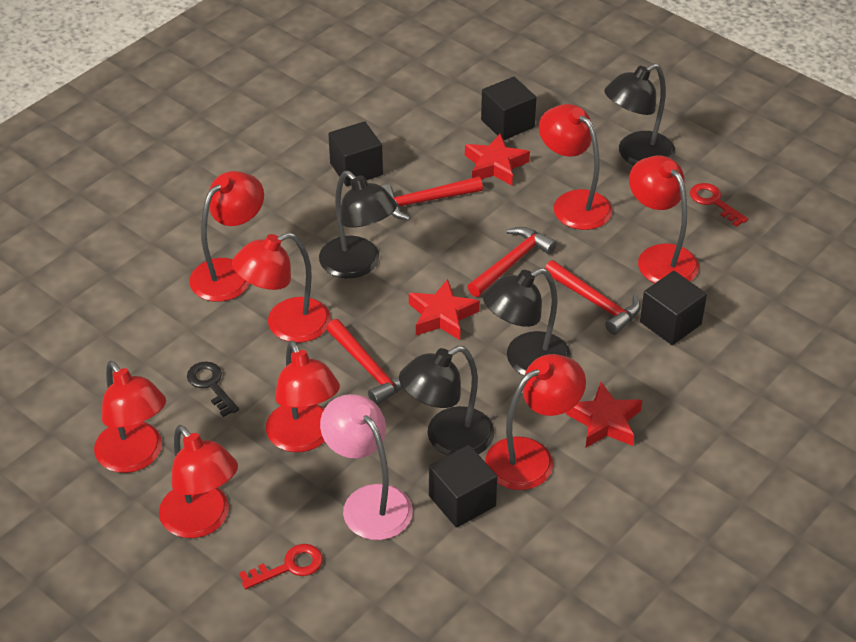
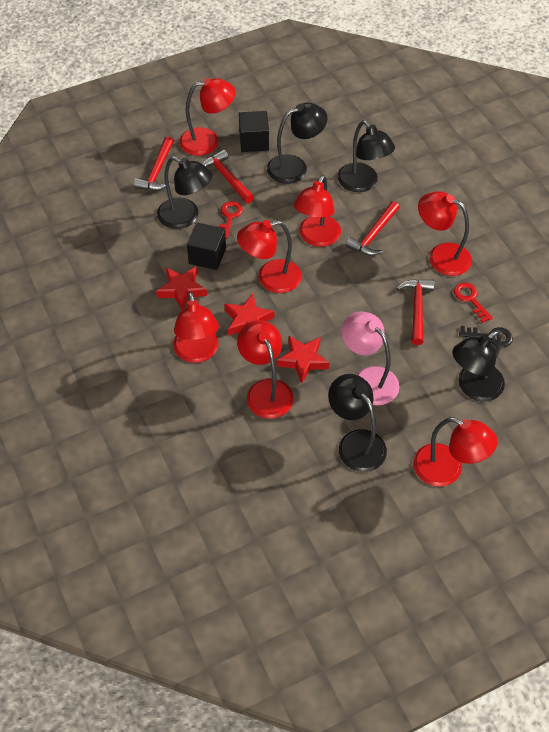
black cube: 4 -> 2
black lamp: 4 -> 5
red lamp: 8 -> 7

